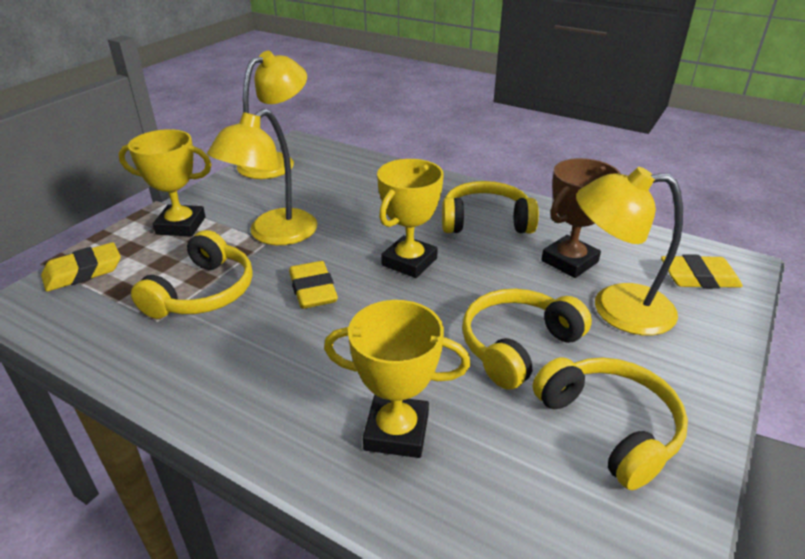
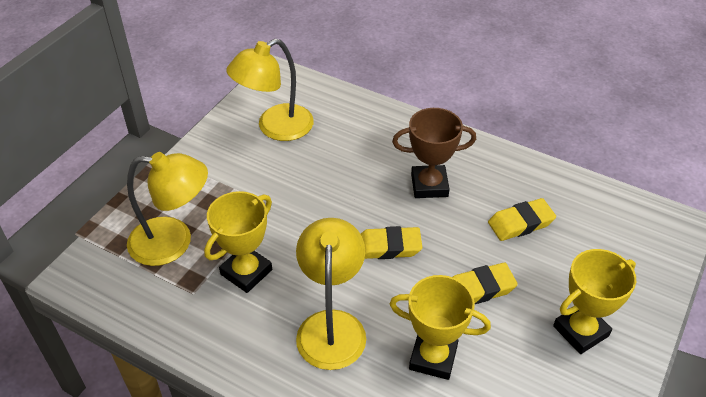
yellow headphones: 4 -> 0

